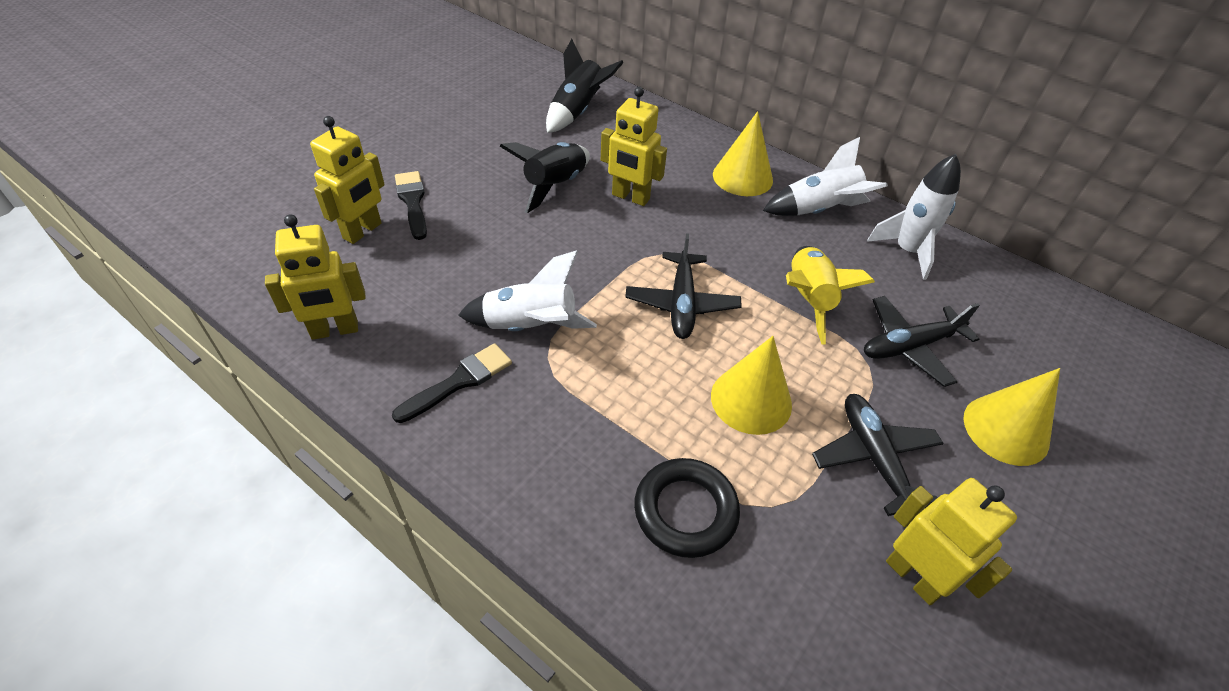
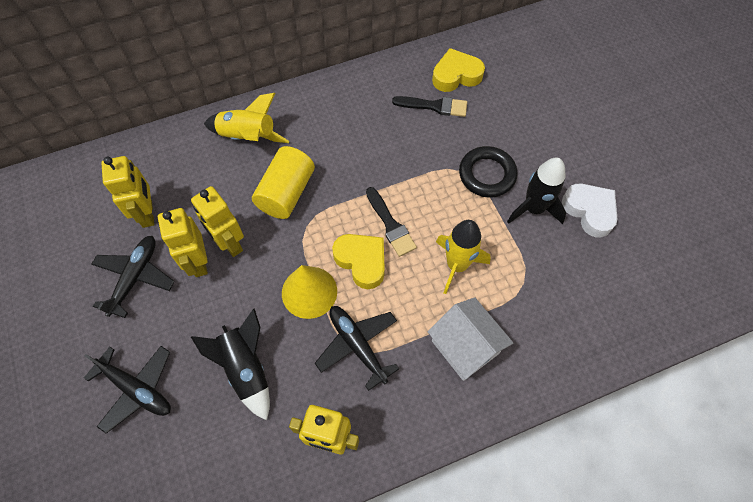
white heart: 0 -> 1
white house: 0 -> 1
white rocket: 3 -> 0
yellow cone: 3 -> 1
yellow cylinder: 0 -> 1
yellow heart: 0 -> 2
yellow rocket: 1 -> 2

